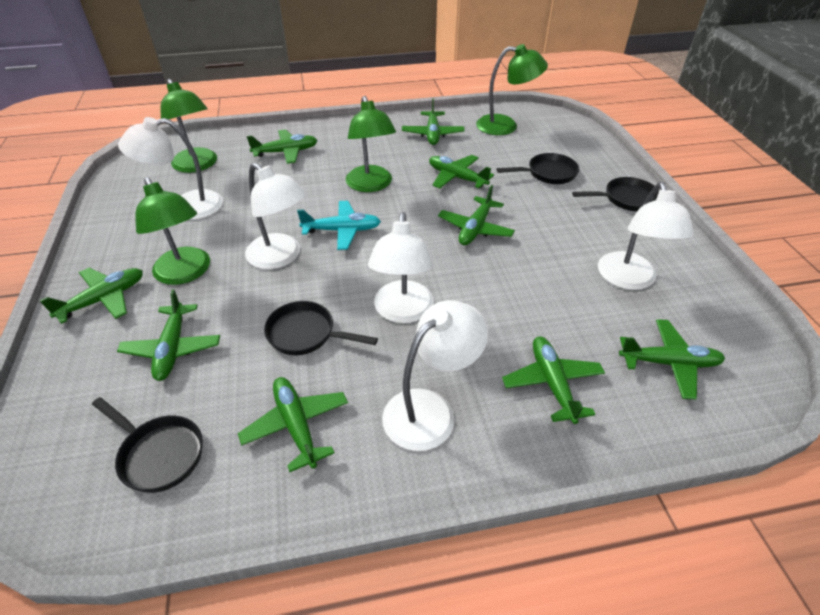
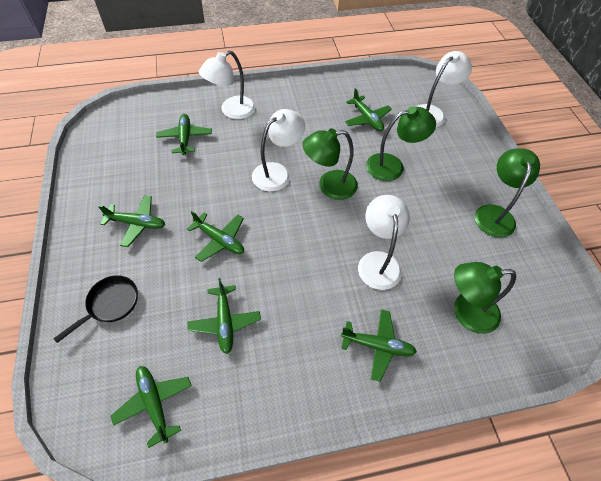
black pan: 4 -> 1
green plane: 9 -> 7
turquoise plane: 1 -> 0
white lamp: 5 -> 4

